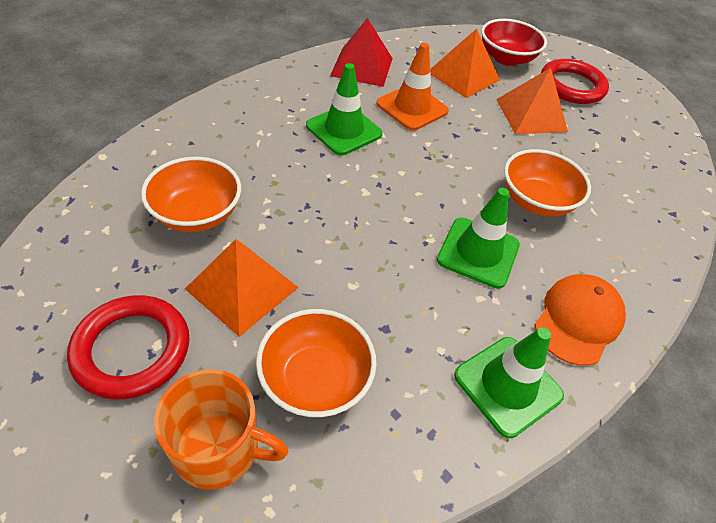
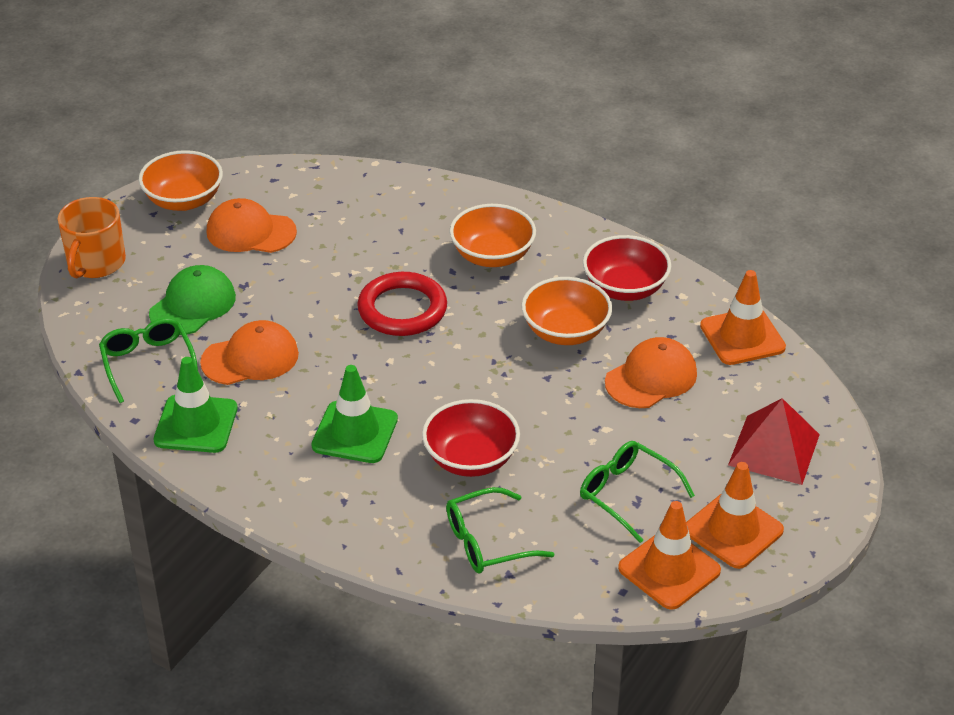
green cap: 0 -> 1
green glasses: 0 -> 3
green traffic cone: 3 -> 2
orange cap: 1 -> 3
orange pyramid: 3 -> 0
orange traffic cone: 1 -> 3
red bowl: 1 -> 2
red ring: 2 -> 1

